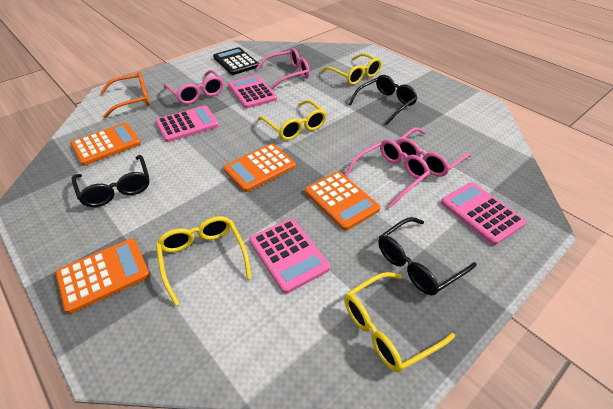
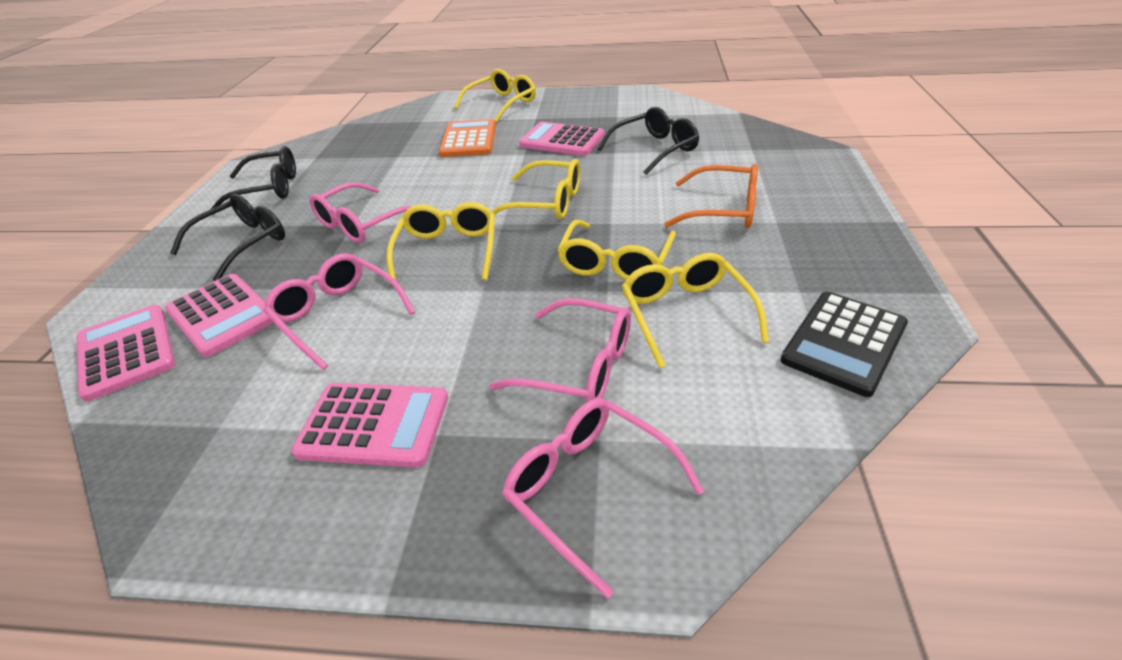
orange calculator: 4 -> 1
yellow glasses: 4 -> 5

